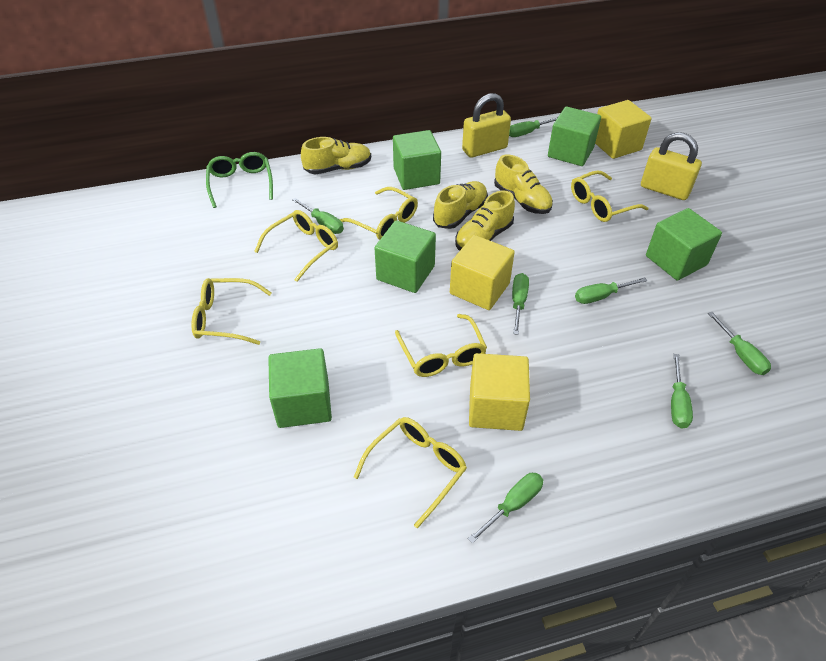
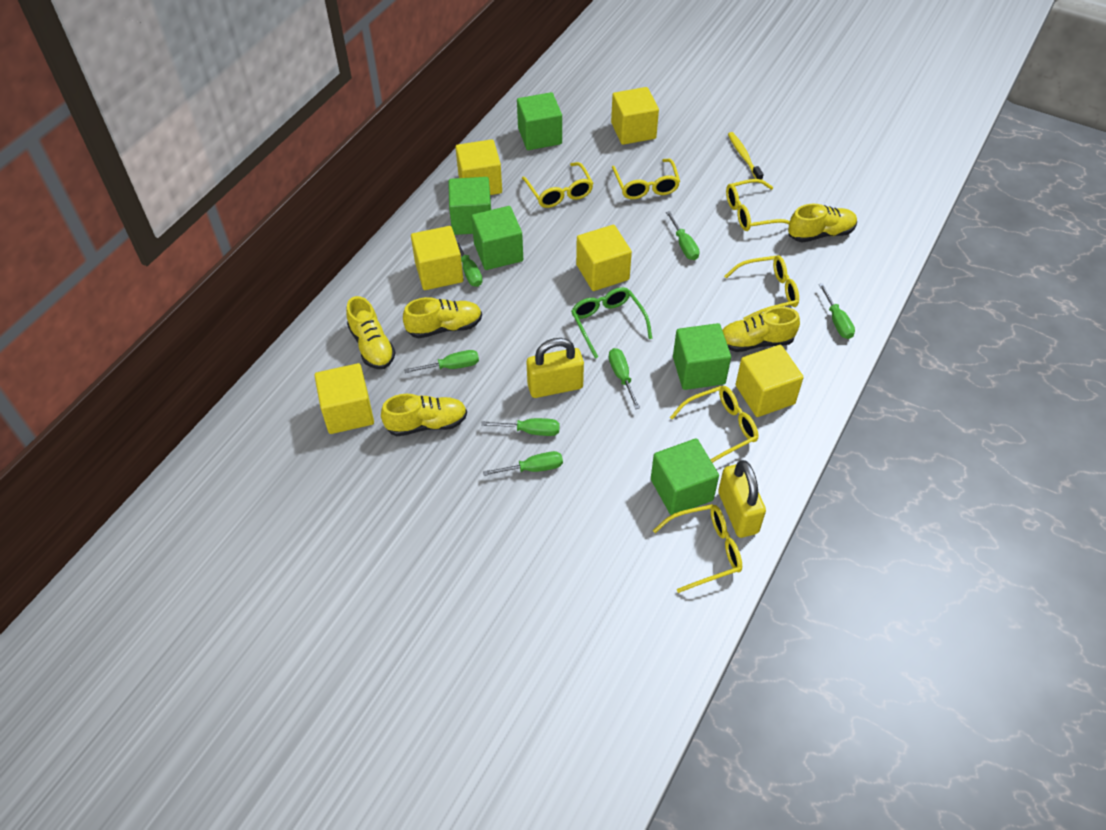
yellow cube: 3 -> 6
yellow shoe: 4 -> 5
yellow toothbrush: 0 -> 1

